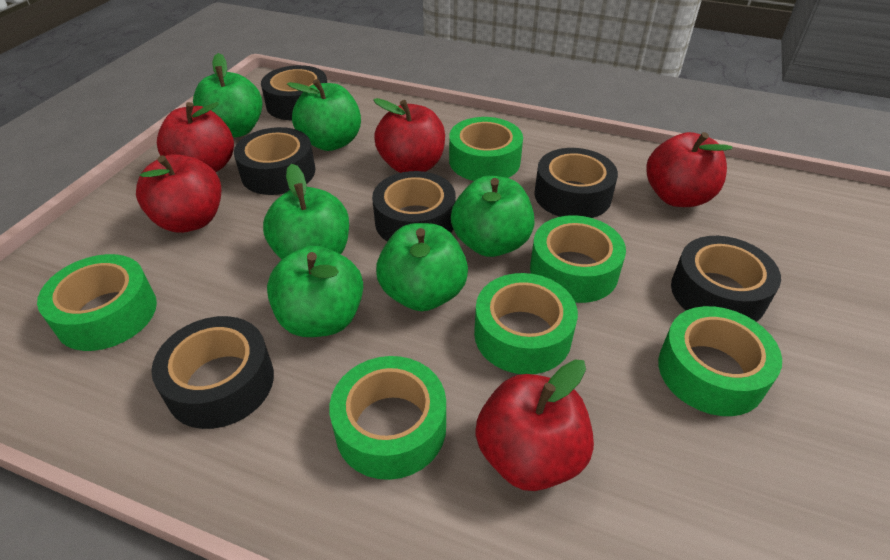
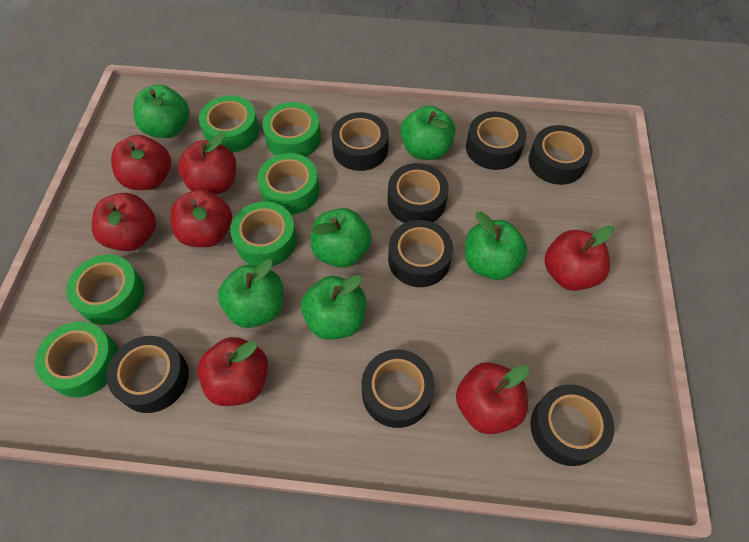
black tape: 6 -> 8
red apple: 5 -> 7

